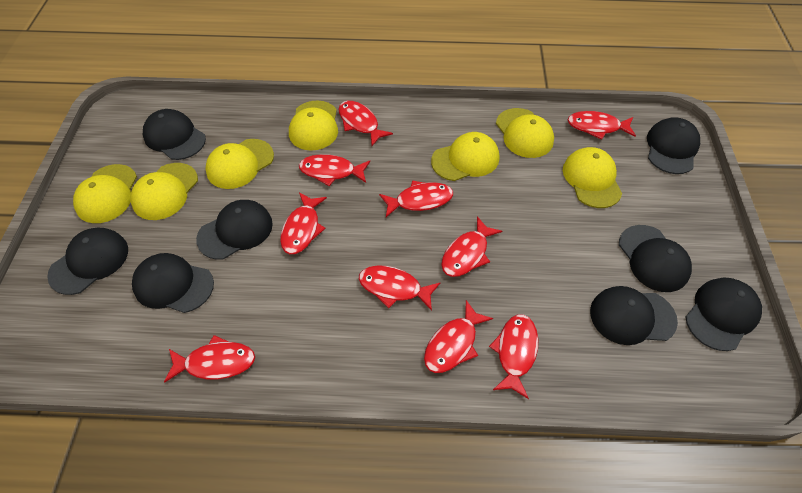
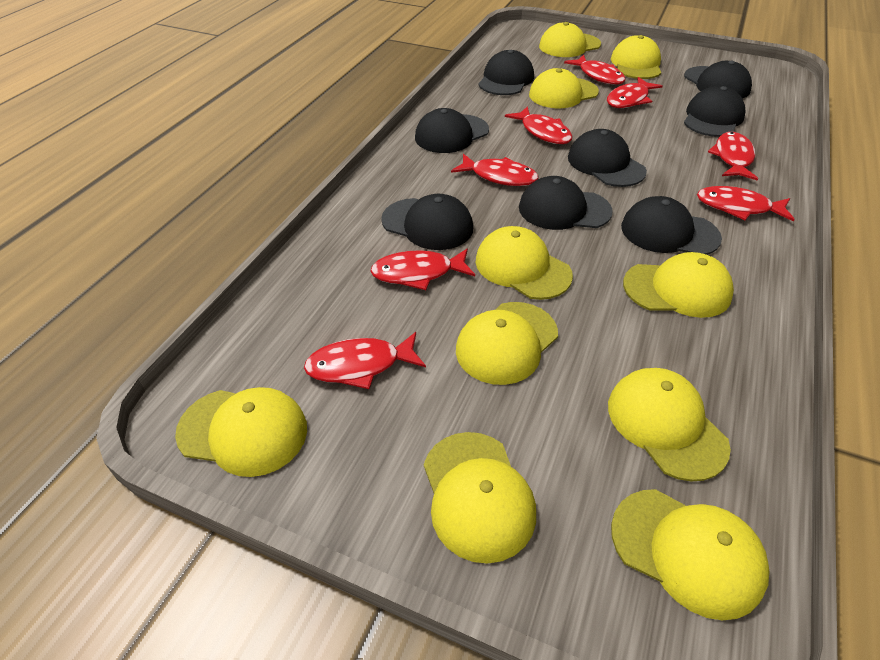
red fish: 10 -> 8
yellow cap: 7 -> 10

